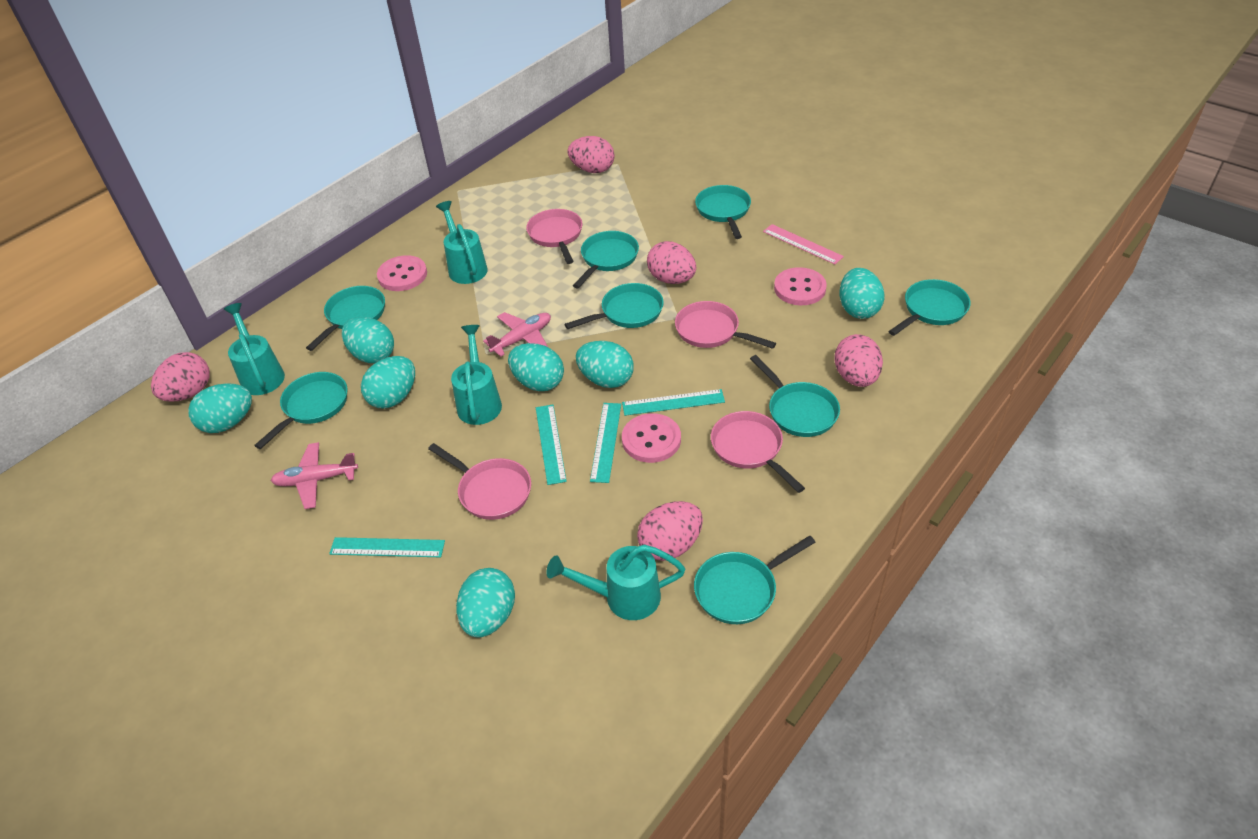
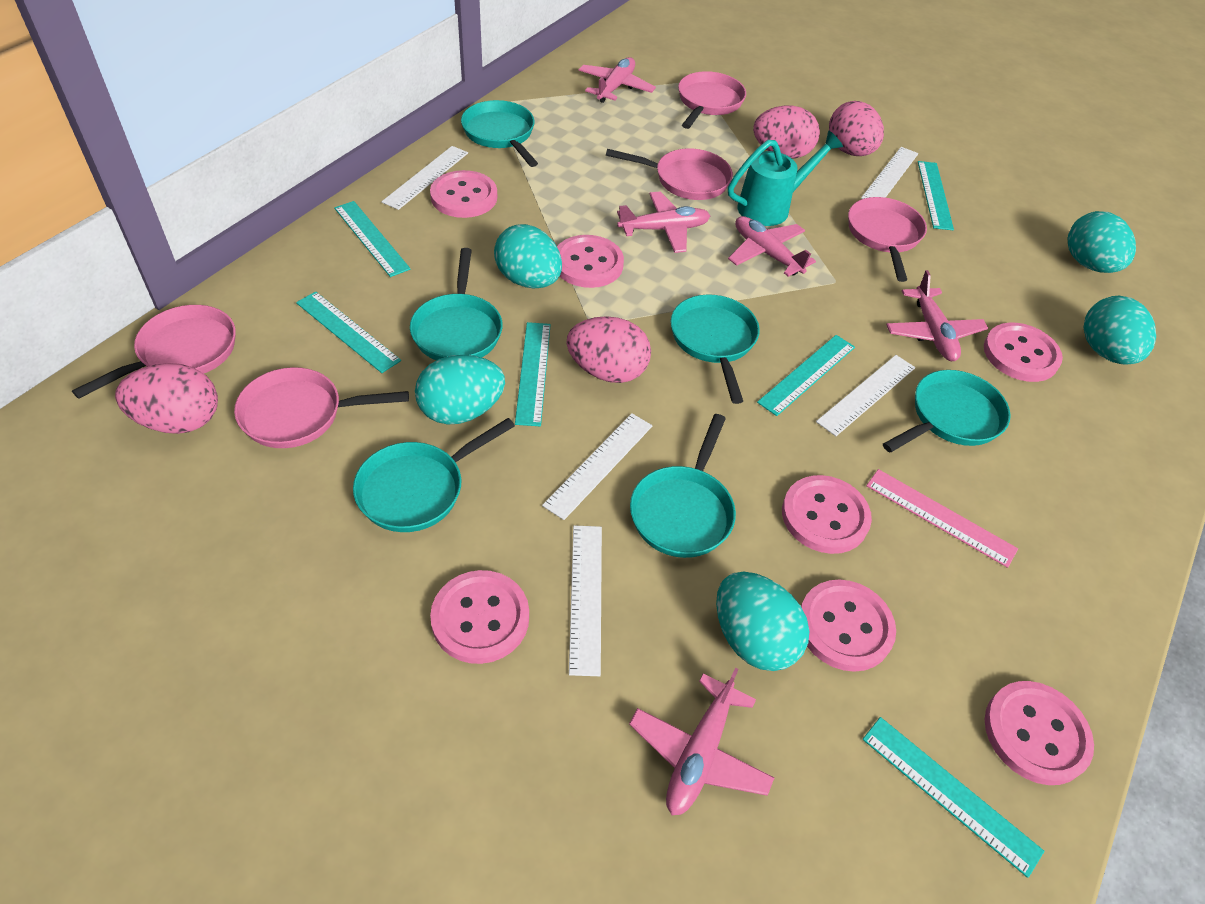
pink button: 3 -> 7
pink egg: 5 -> 4
pink pan: 4 -> 5
pink plane: 2 -> 5
turquoise egg: 7 -> 5
turquoise pan: 8 -> 6
turquoise ruler: 4 -> 6
turquoise watering can: 4 -> 1
white ruler: 0 -> 5

